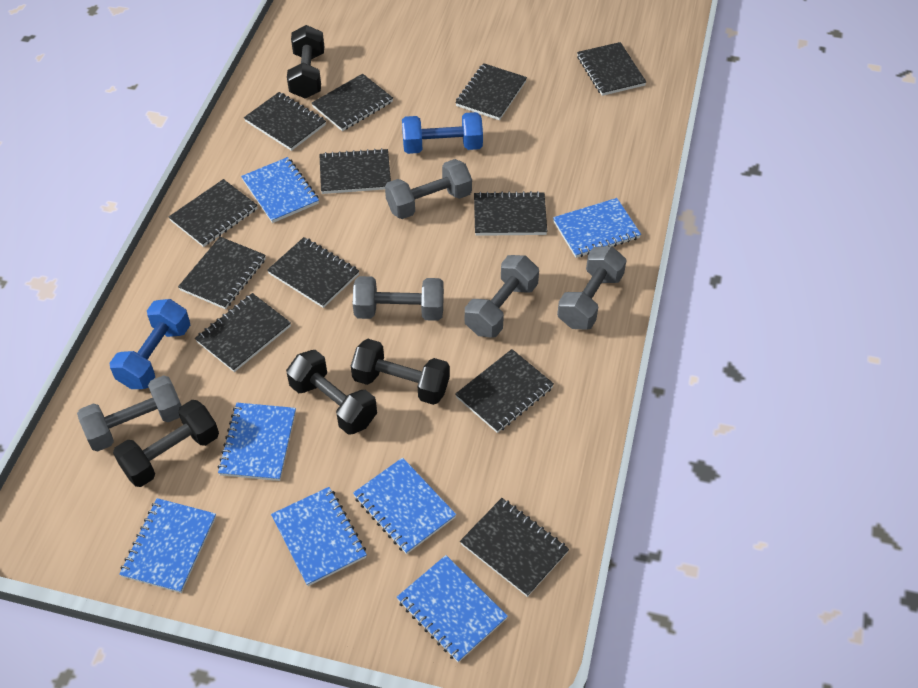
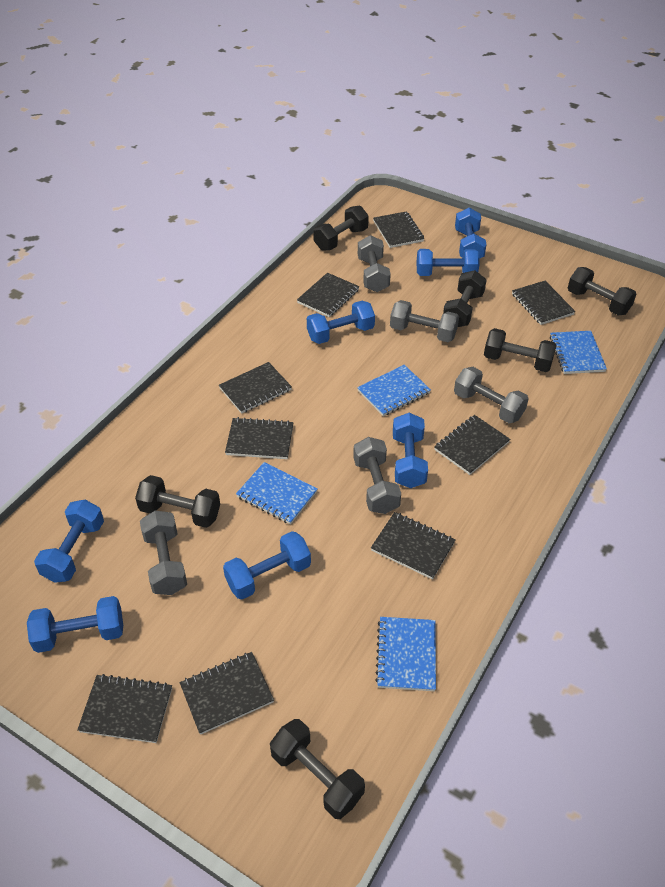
black dumbbell: 4 -> 6
black notebook: 12 -> 9
blue dumbbell: 2 -> 7
blue notebook: 7 -> 4

